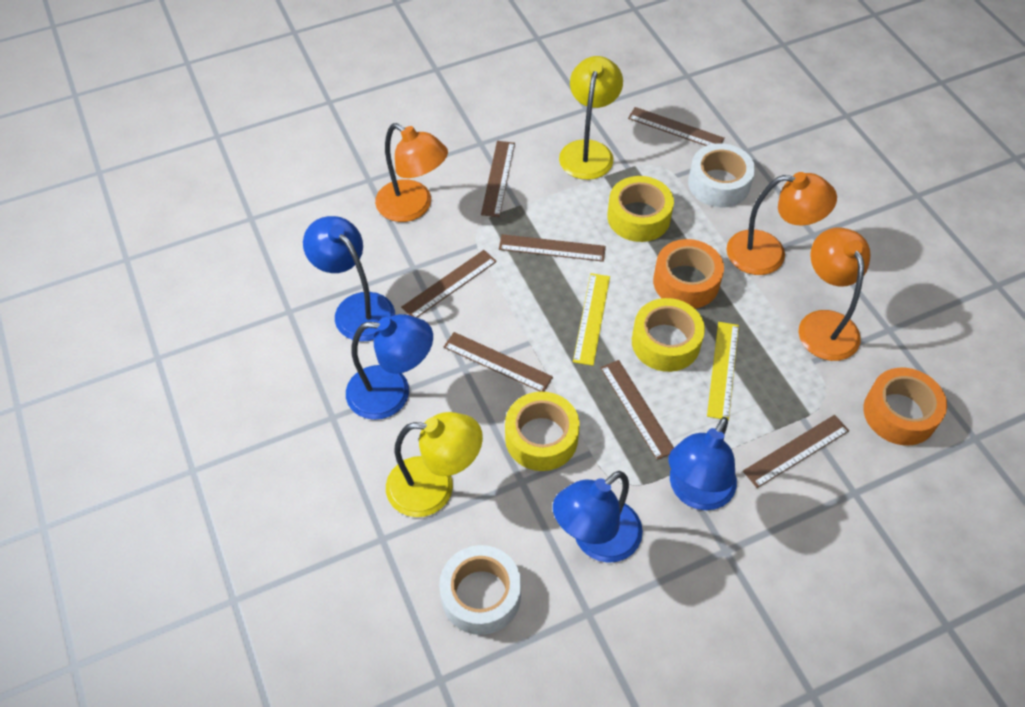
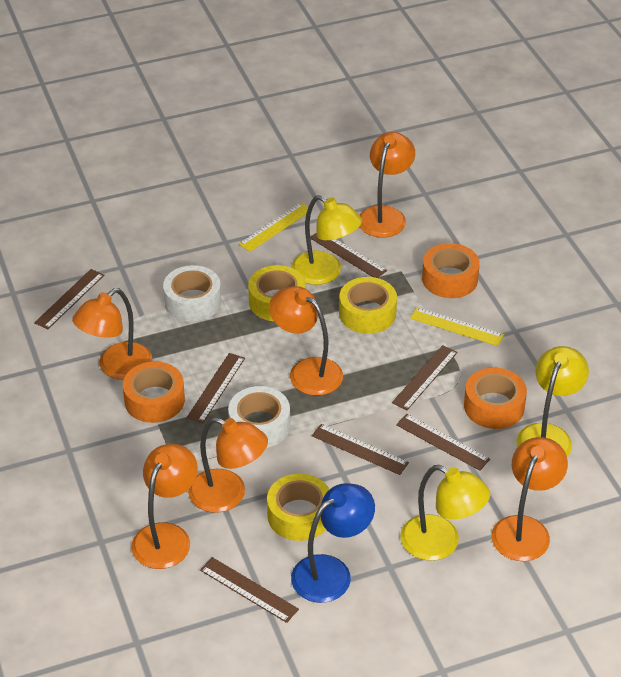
blue lamp: 4 -> 1
orange lamp: 3 -> 6
orange tape: 2 -> 3
yellow lamp: 2 -> 3

